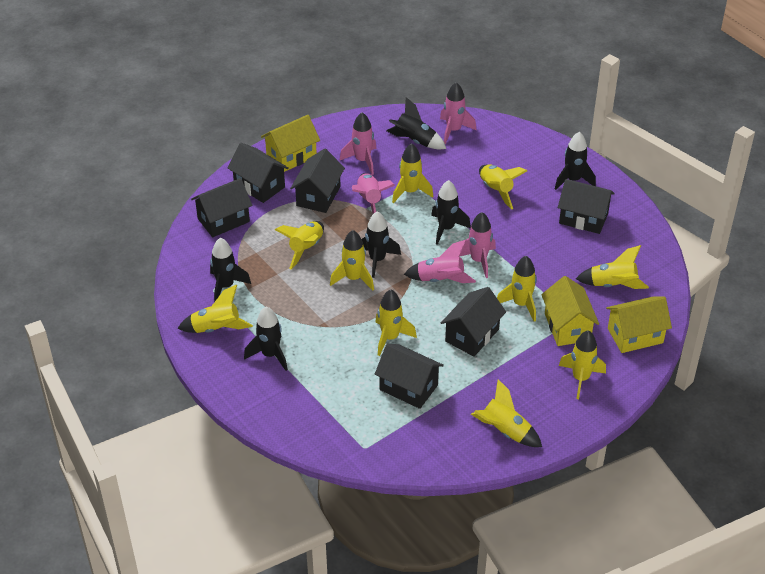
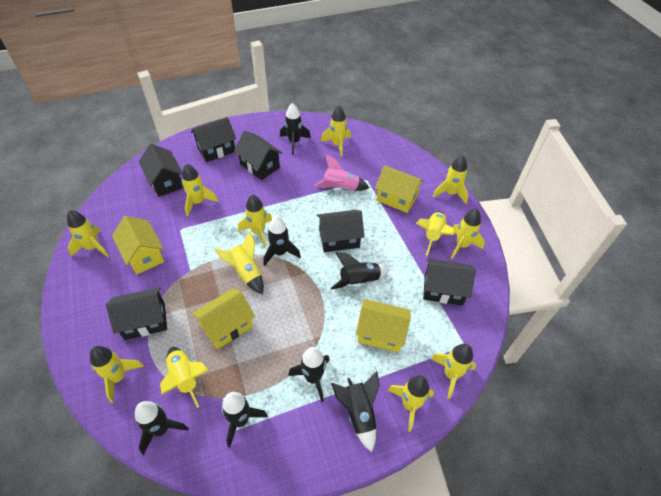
black rocket: 6 -> 7
pink rocket: 5 -> 1
yellow house: 3 -> 4
yellow rocket: 10 -> 12

